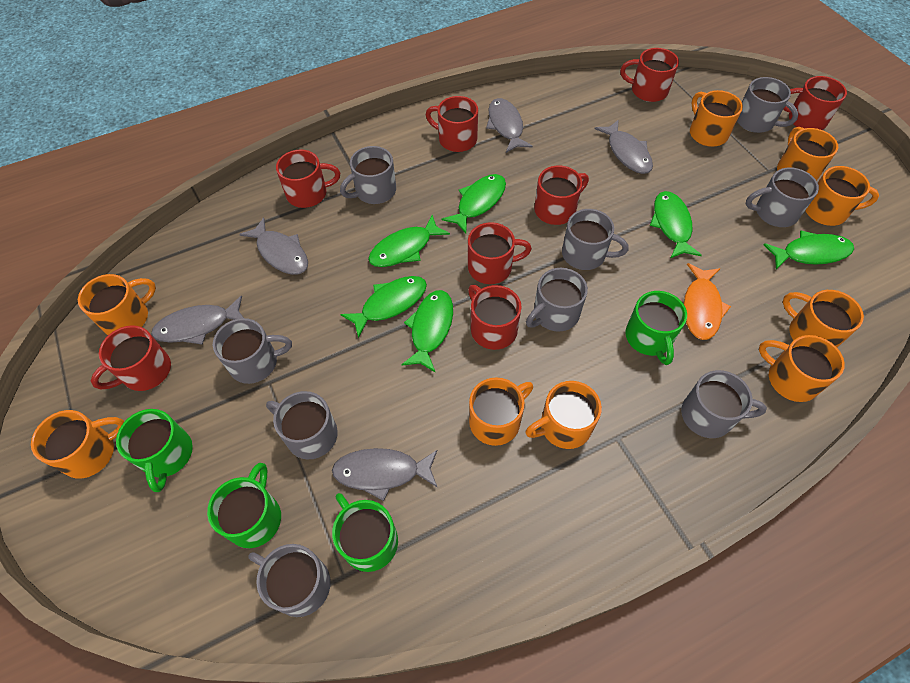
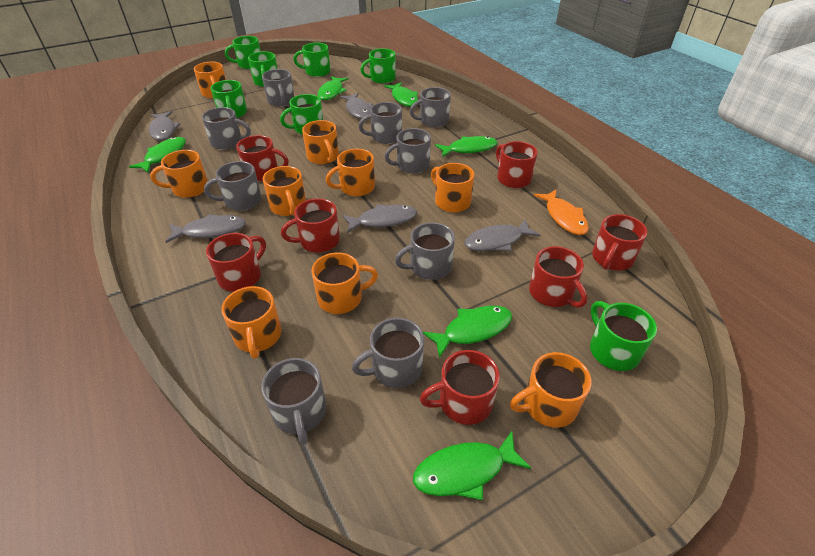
green mug: 4 -> 7
red mug: 8 -> 7

